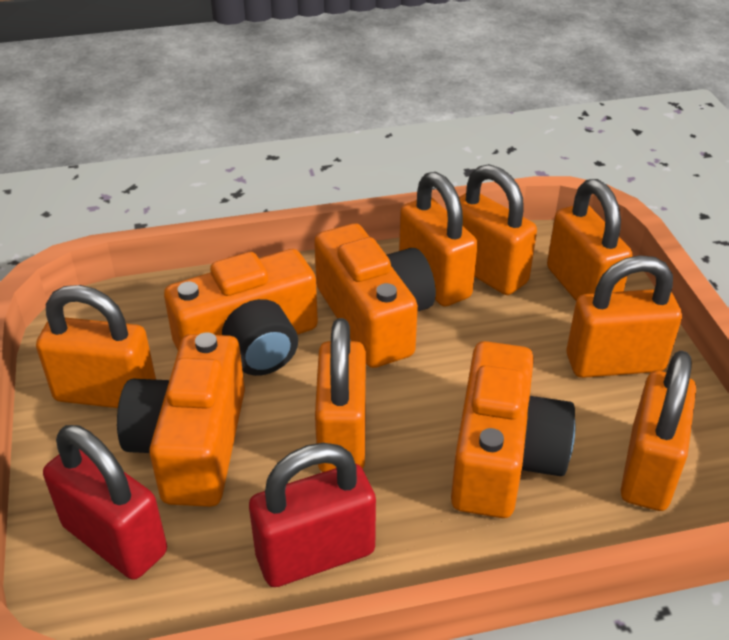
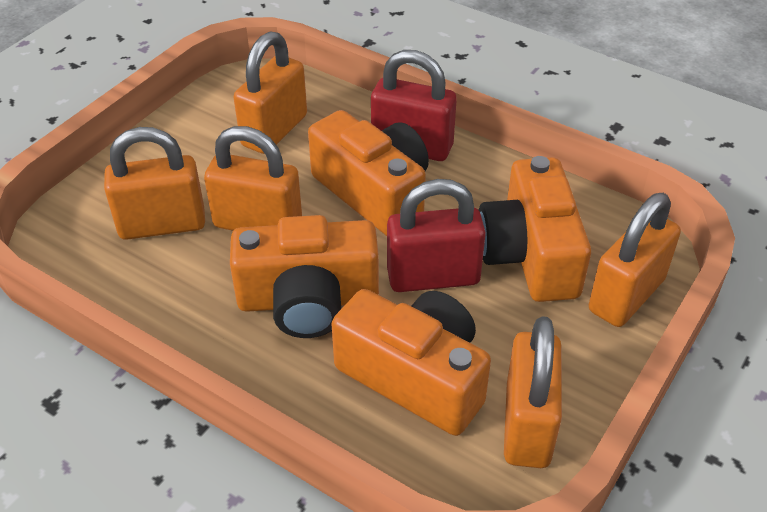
orange padlock: 7 -> 5

